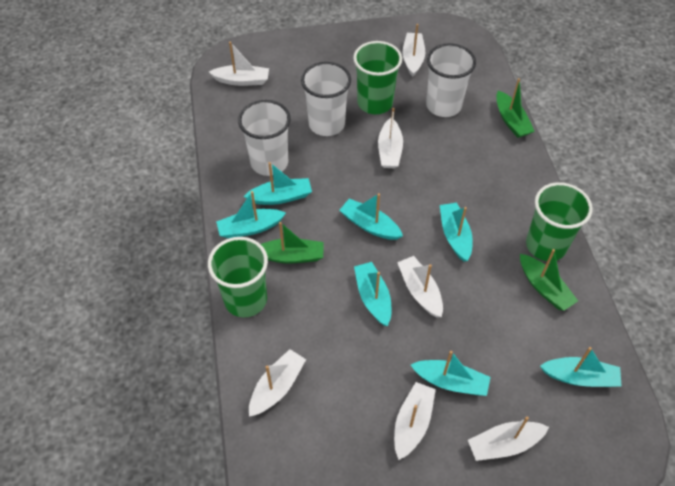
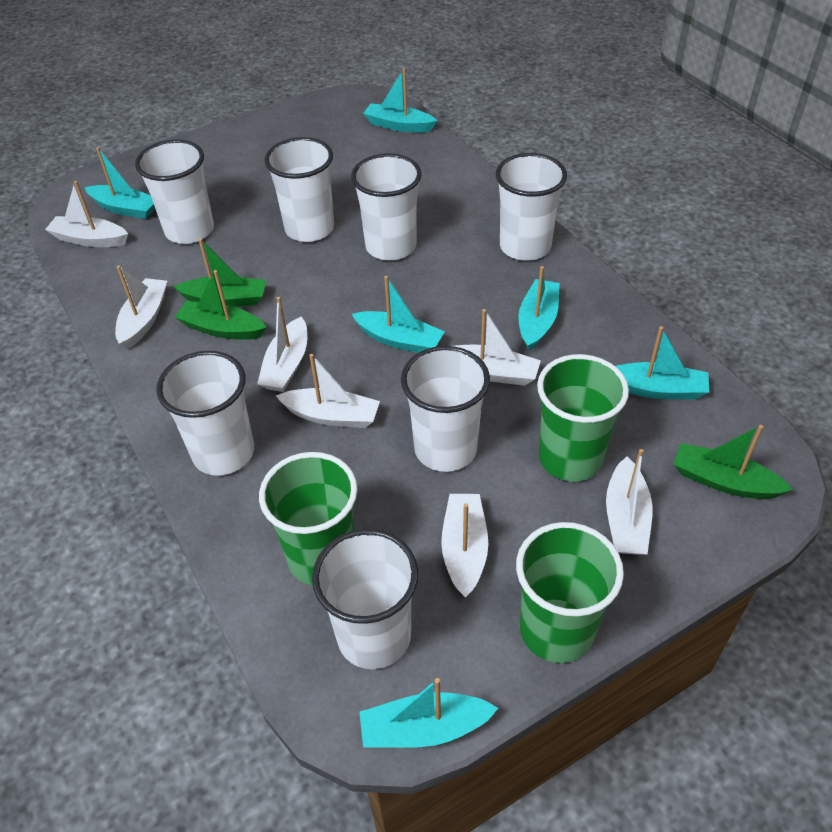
turquoise boat: 7 -> 6
white cup: 3 -> 7

